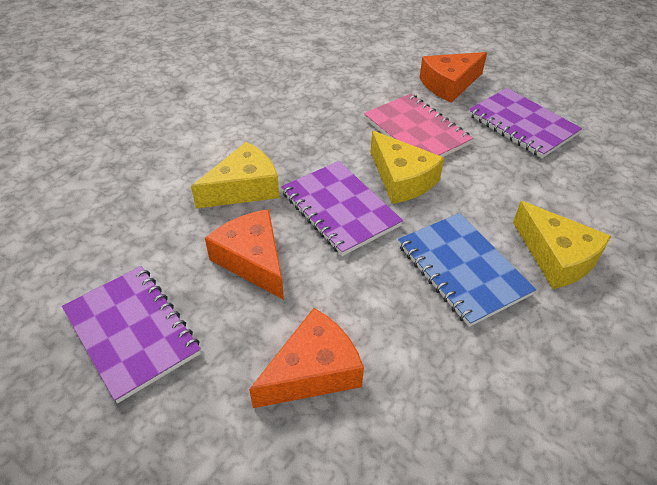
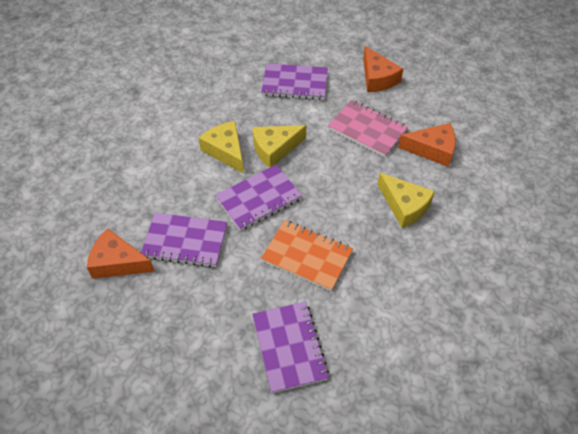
blue notebook: 1 -> 0
orange notebook: 0 -> 1
purple notebook: 3 -> 4

